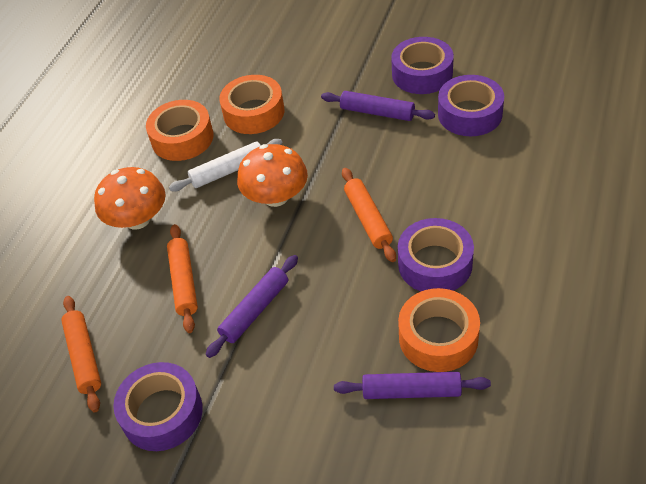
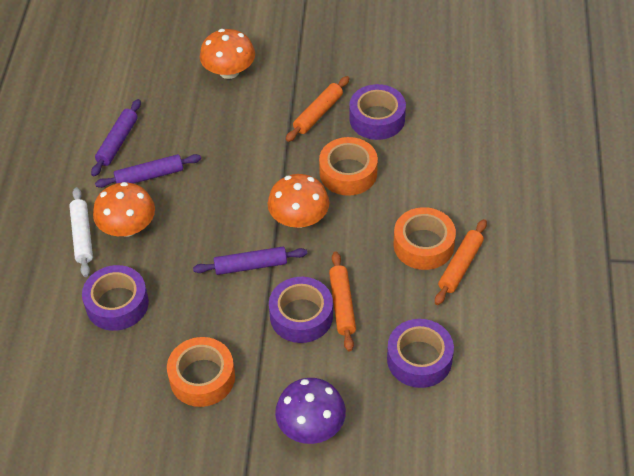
orange mushroom: 2 -> 3
purple mushroom: 0 -> 1

